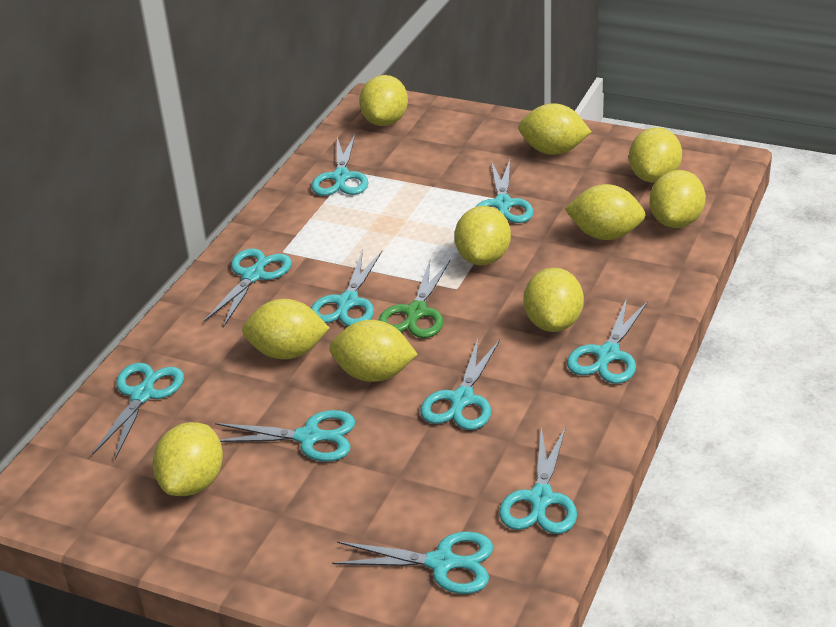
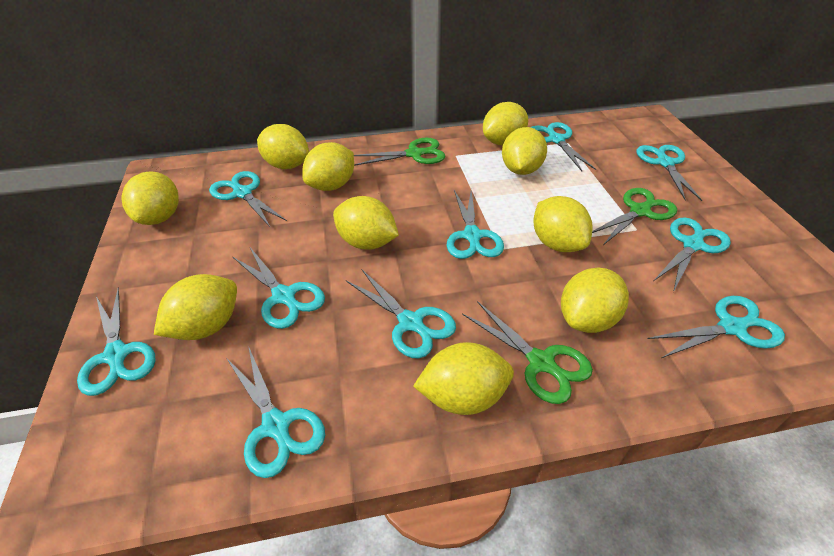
green scissors: 1 -> 3

